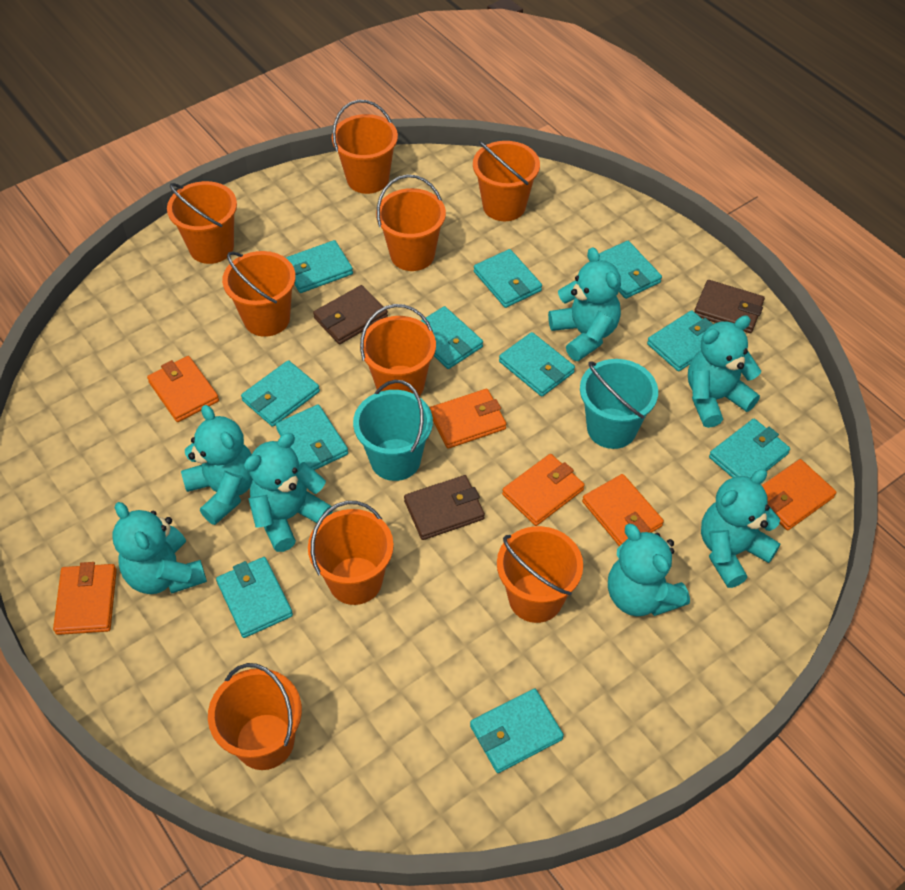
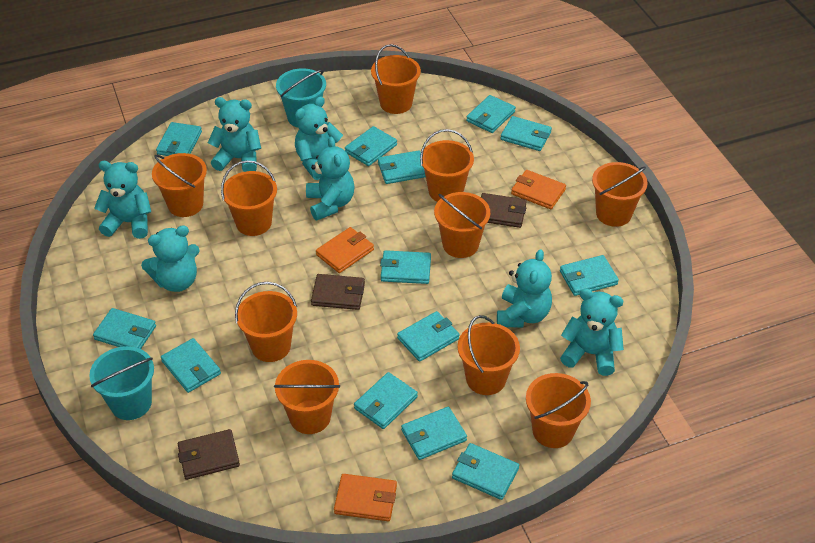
orange bucket: 9 -> 10
orange wallet: 6 -> 3
turquoise wallet: 11 -> 13

